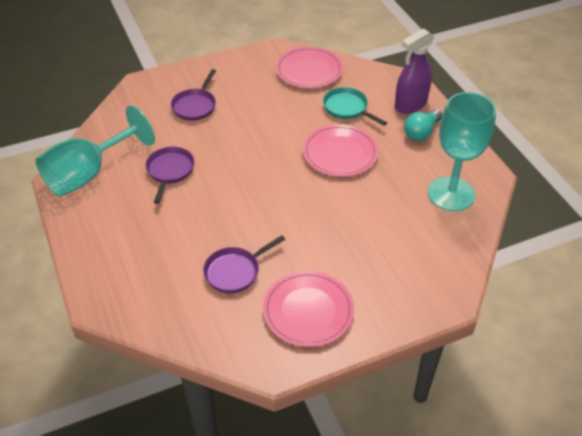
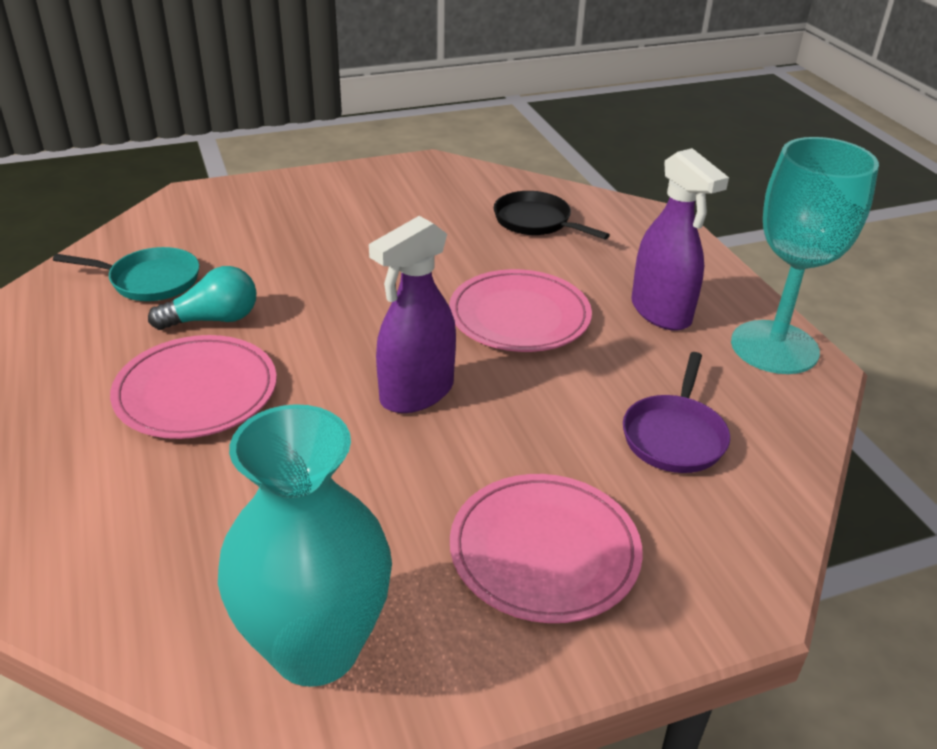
black pan: 0 -> 1
purple pan: 3 -> 1
purple spray bottle: 1 -> 2
turquoise goblet: 2 -> 1
turquoise vase: 0 -> 1

